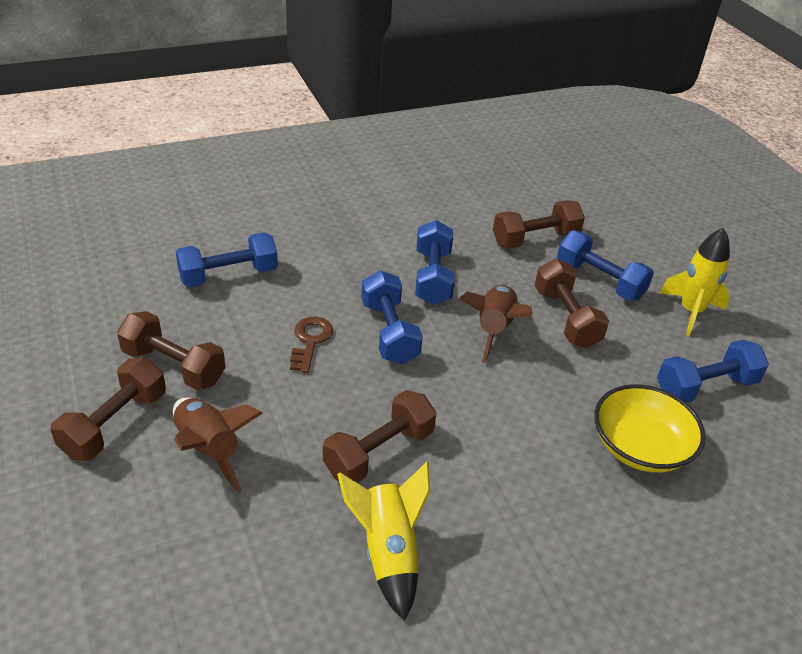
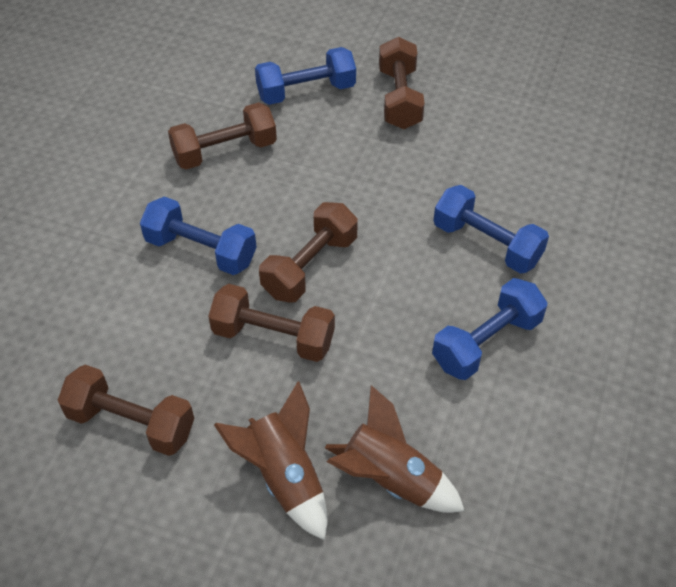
blue dumbbell: 5 -> 4
brown key: 1 -> 0
yellow bowl: 1 -> 0
yellow rocket: 2 -> 0

